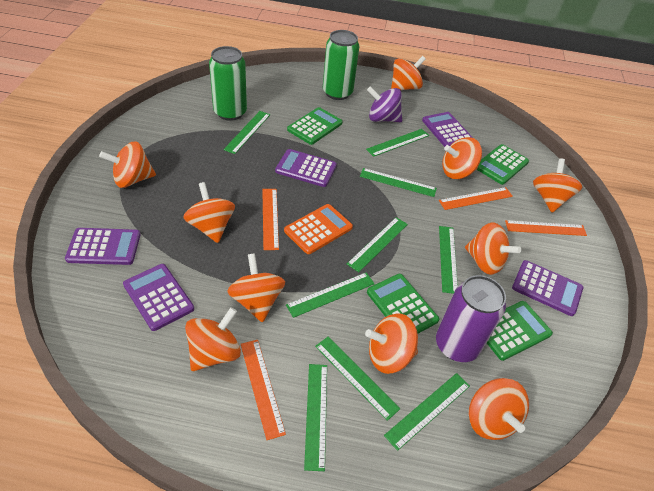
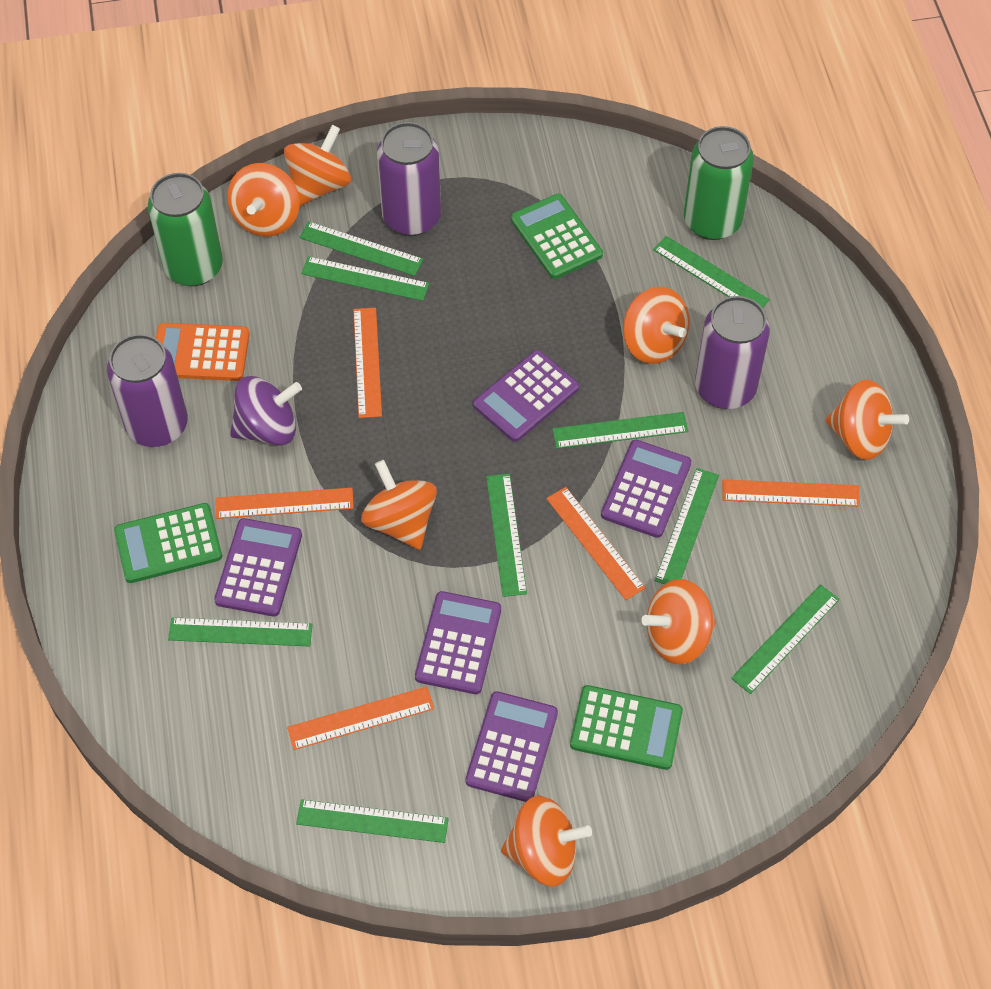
green calculator: 4 -> 3
orange ruler: 4 -> 5
orange spinning top: 10 -> 7
purple can: 1 -> 3

